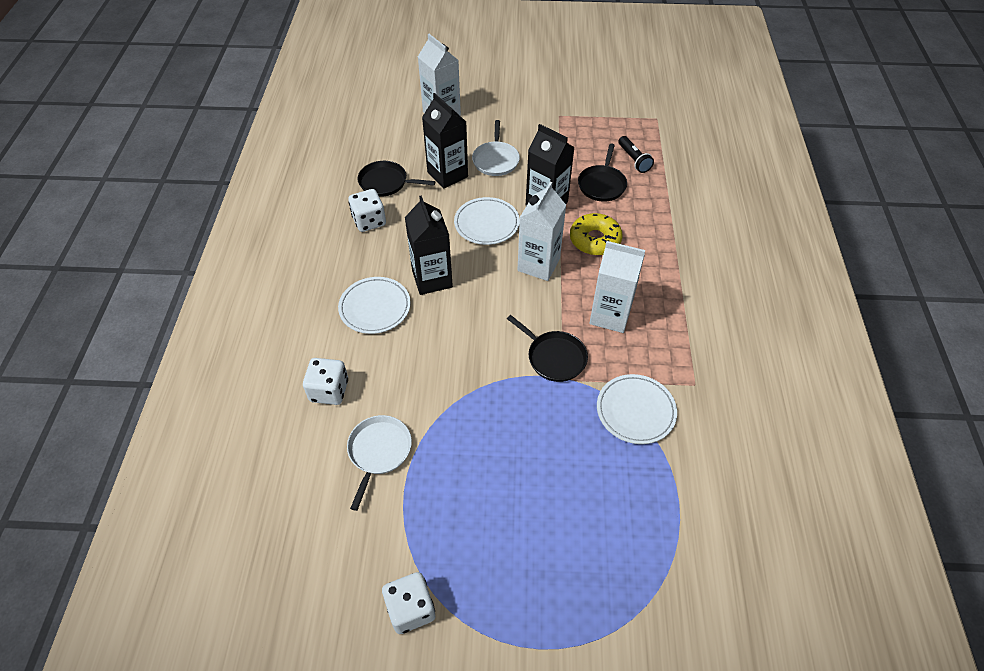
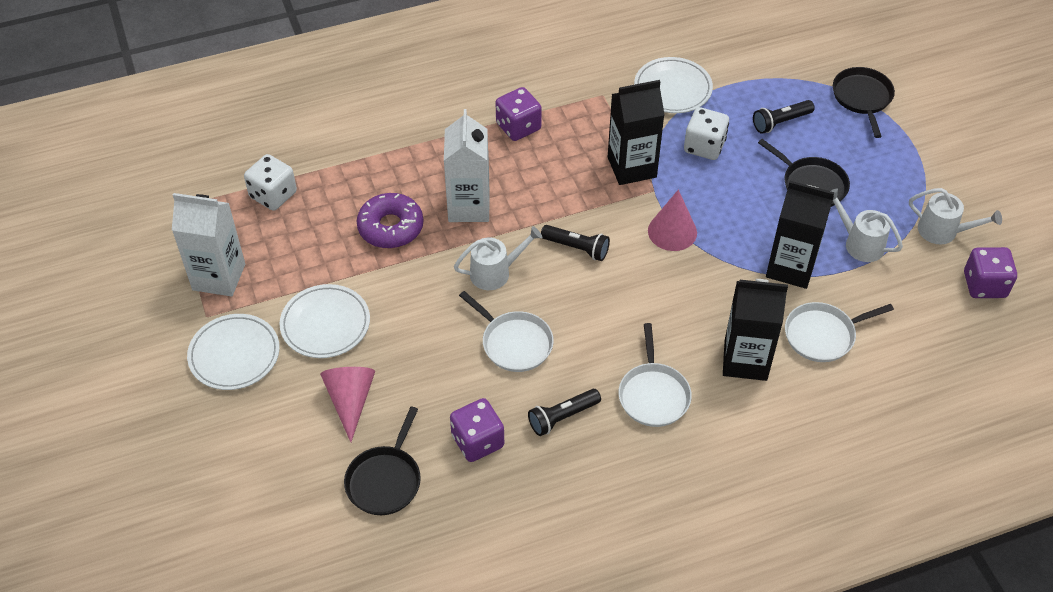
black flashlight: 1 -> 3
pink cone: 0 -> 2
purple dice: 0 -> 3
purple donut: 0 -> 1
white carton: 3 -> 2
white dice: 3 -> 2
white pan: 2 -> 3
white watering can: 0 -> 3
yellow donut: 1 -> 0

